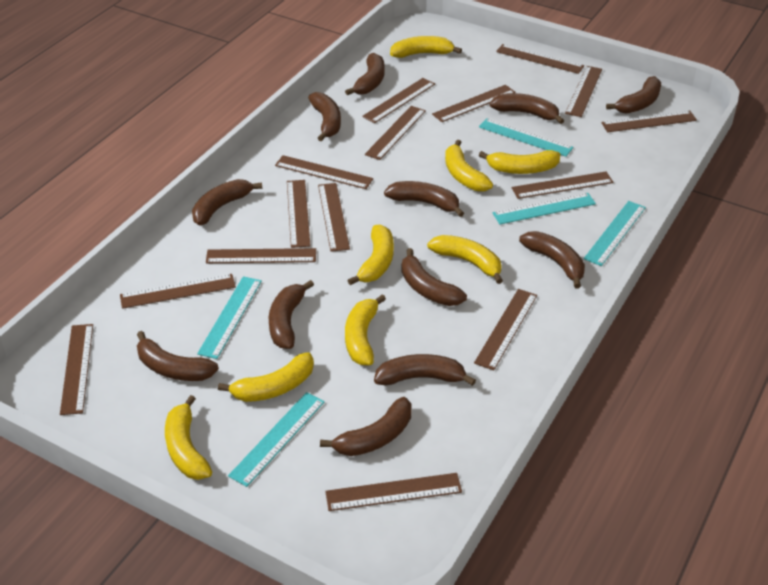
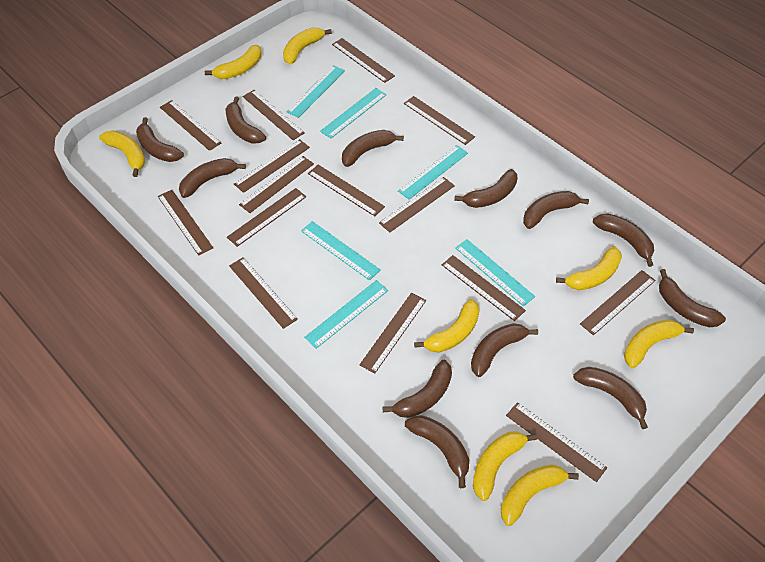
turquoise ruler: 5 -> 6

